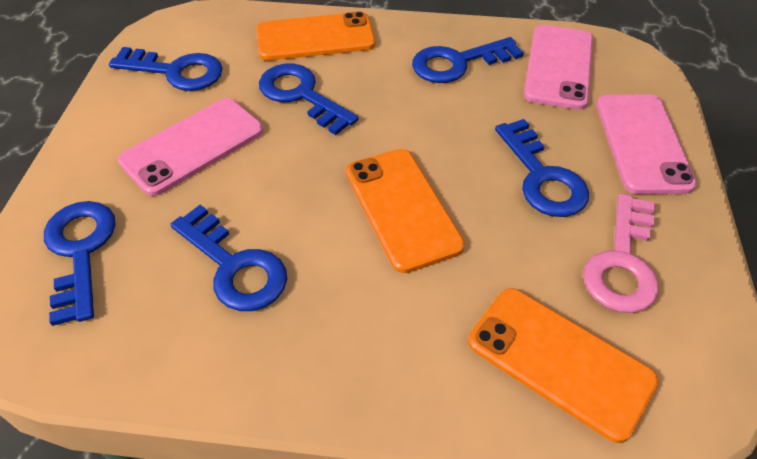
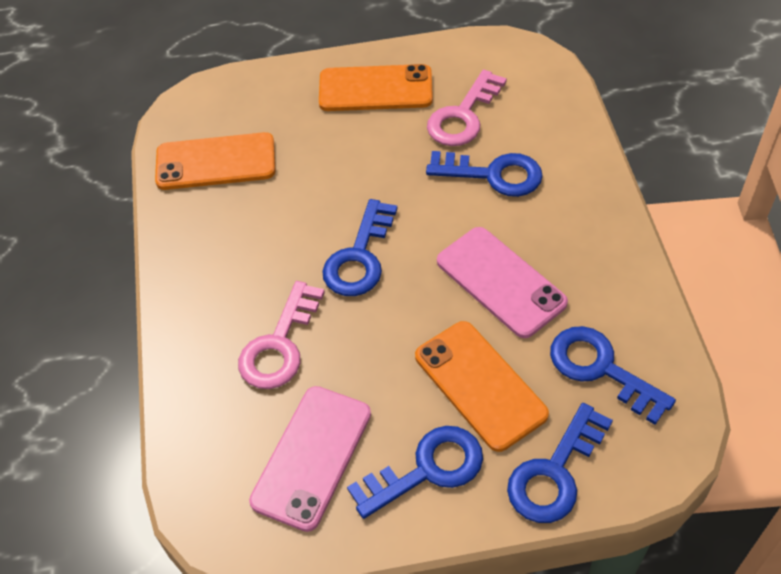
blue key: 6 -> 5
pink key: 1 -> 2
pink phone: 3 -> 2

